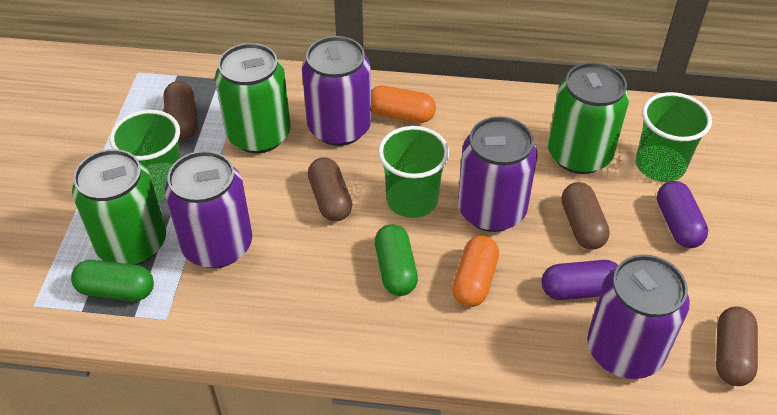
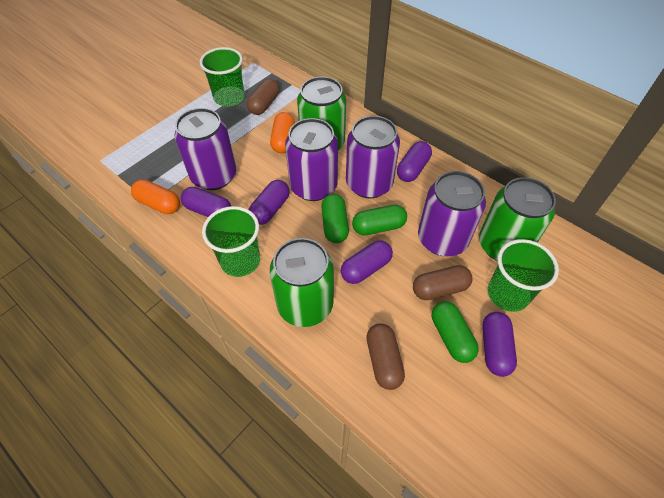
brown capsule: 4 -> 3
green capsule: 2 -> 3
purple capsule: 2 -> 5

